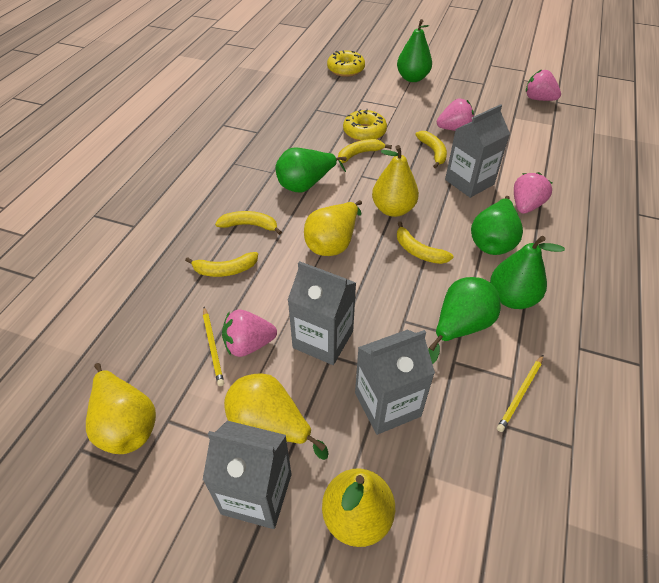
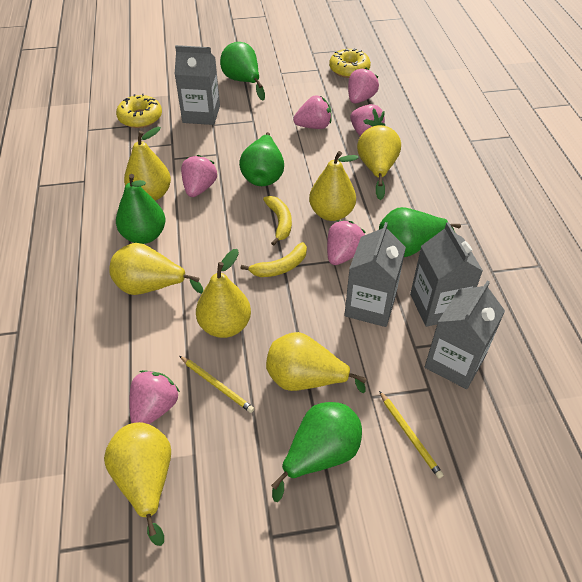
pink strawberry: 4 -> 6
yellow banana: 5 -> 2
yellow pear: 5 -> 7

